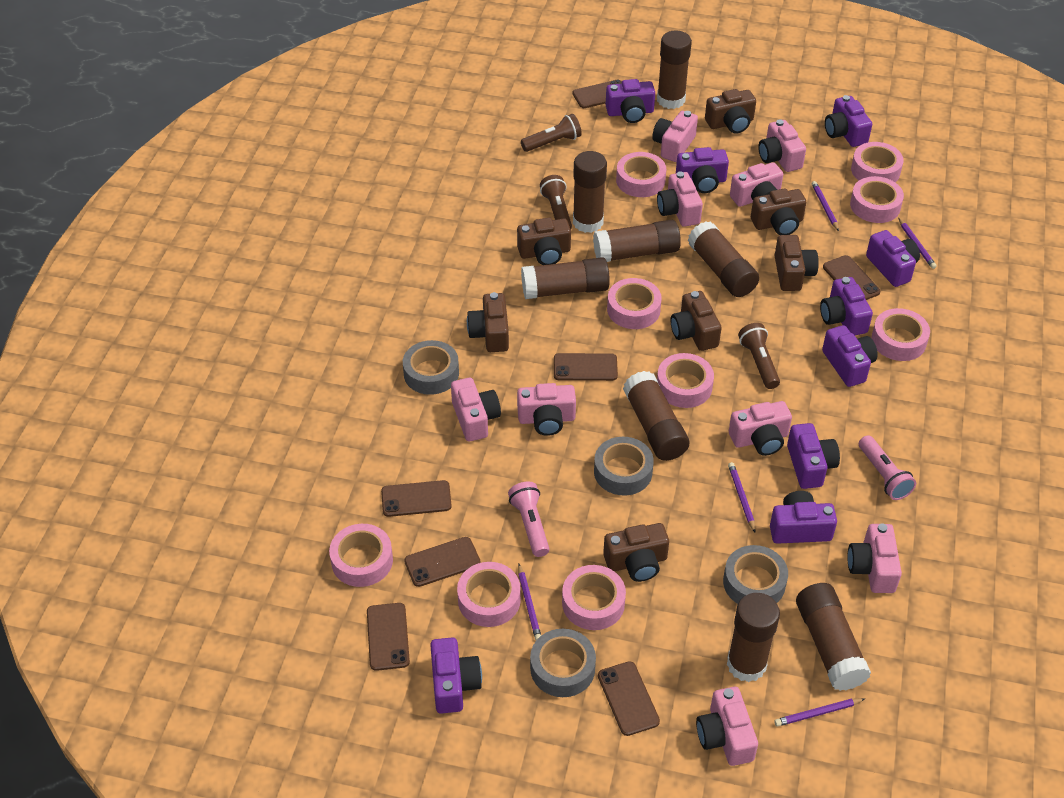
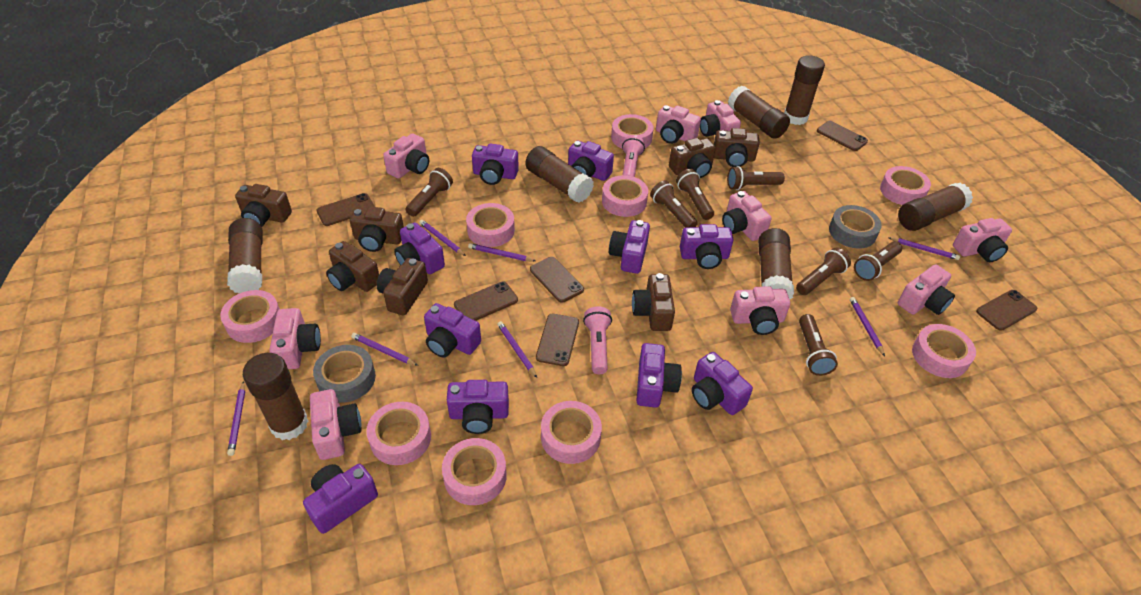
brown flashlight: 3 -> 7
brown glue stick: 8 -> 7
brown phone: 7 -> 6
grey tape: 4 -> 2
purple camera: 9 -> 10
purple pencil: 5 -> 7

